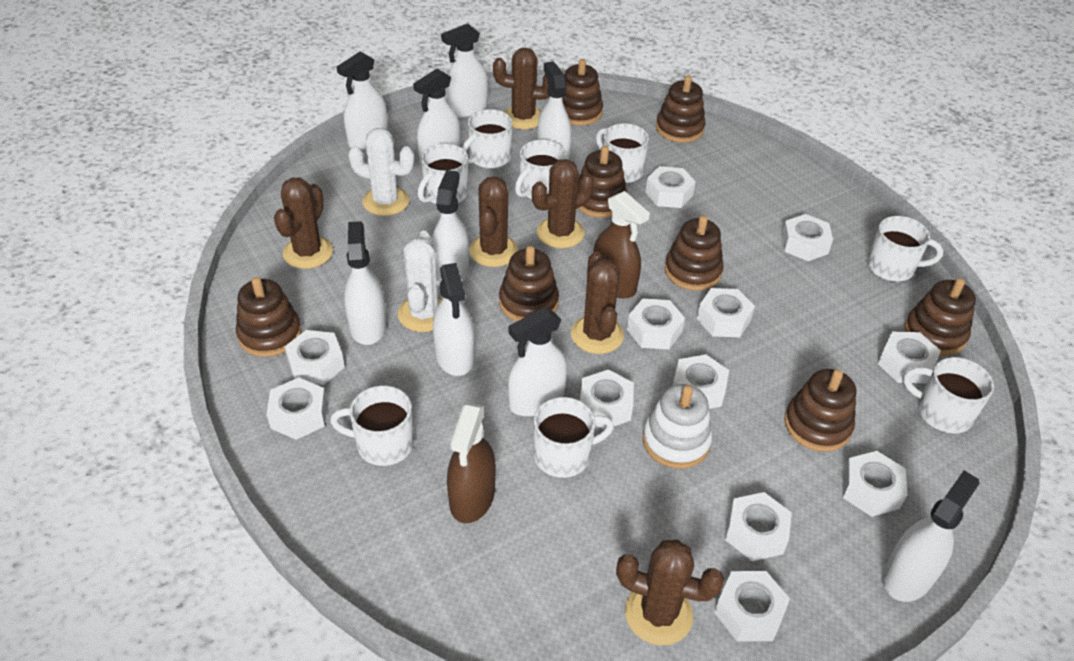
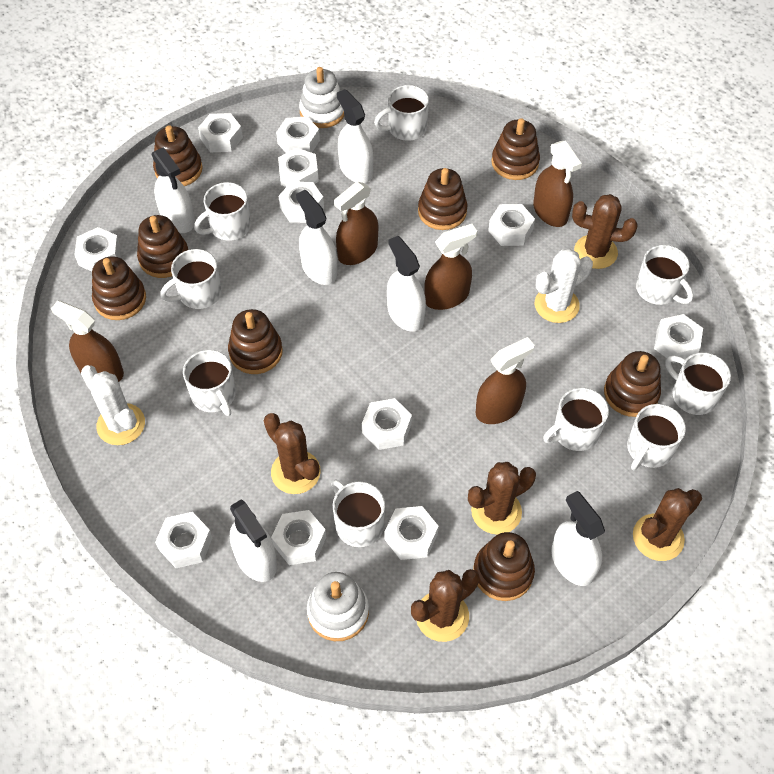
brown cactus: 6 -> 5
brown spray bottle: 2 -> 5
white mug: 8 -> 9
white nut: 12 -> 11
white spray bottle: 9 -> 6
white stacking toy: 1 -> 2

